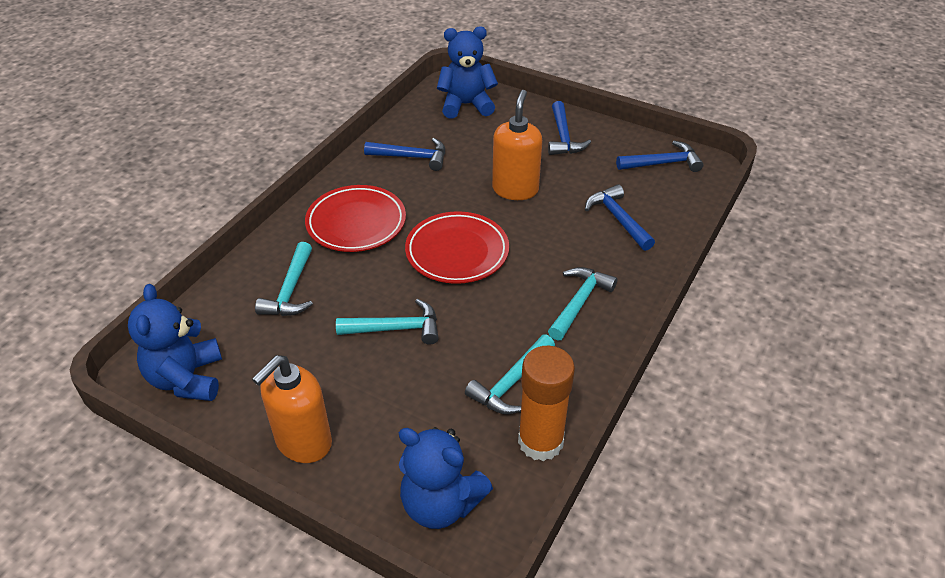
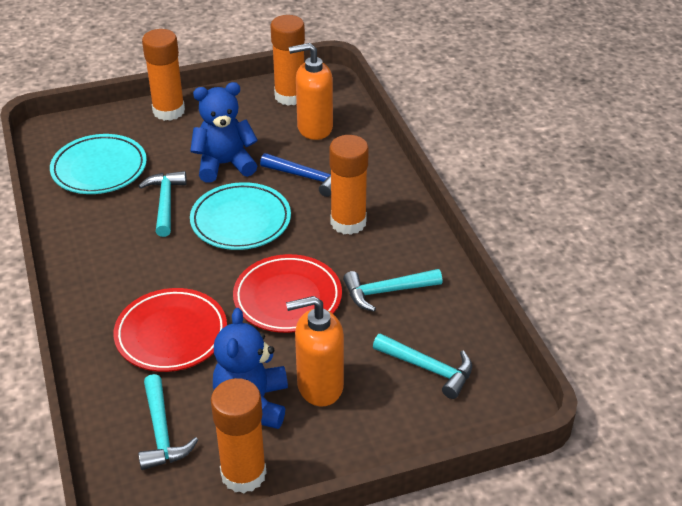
blue hammer: 4 -> 1
blue teddy bear: 3 -> 2
orange glue stick: 1 -> 4
turquoise plate: 0 -> 2

